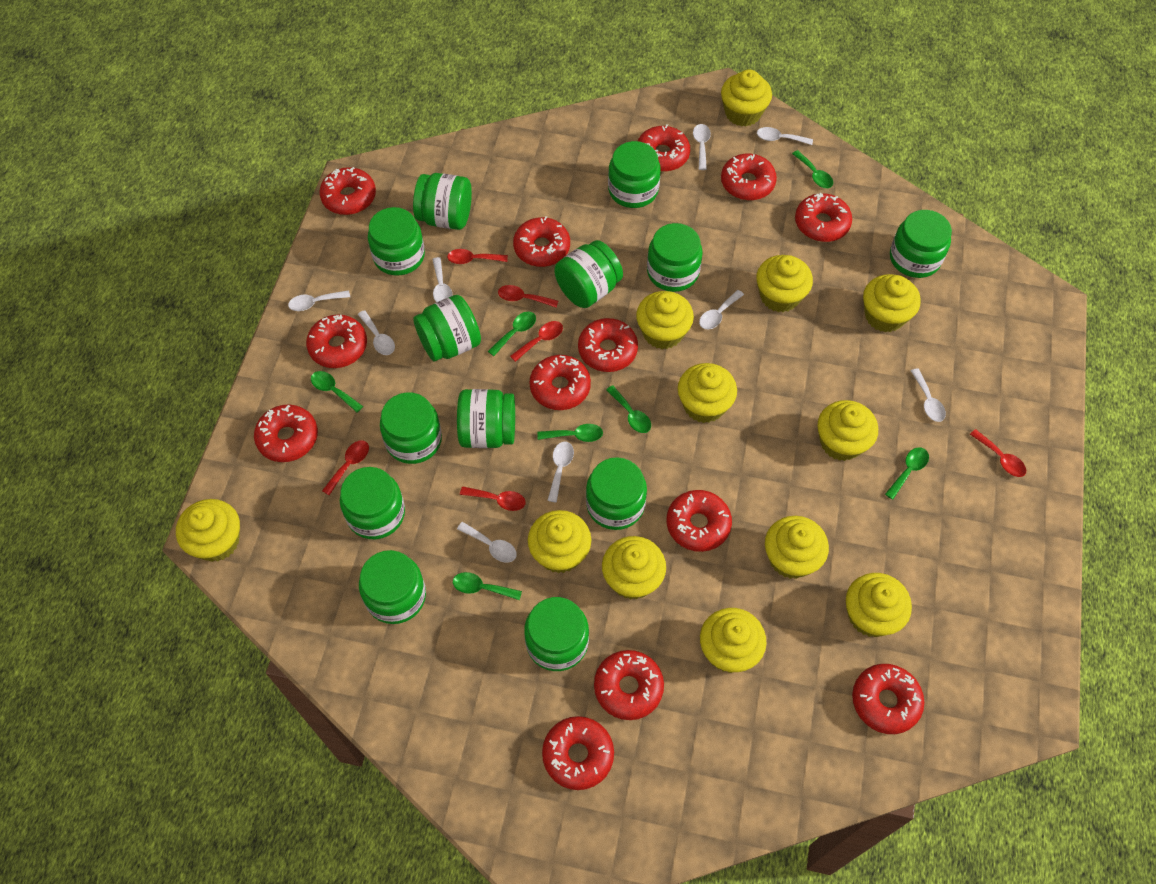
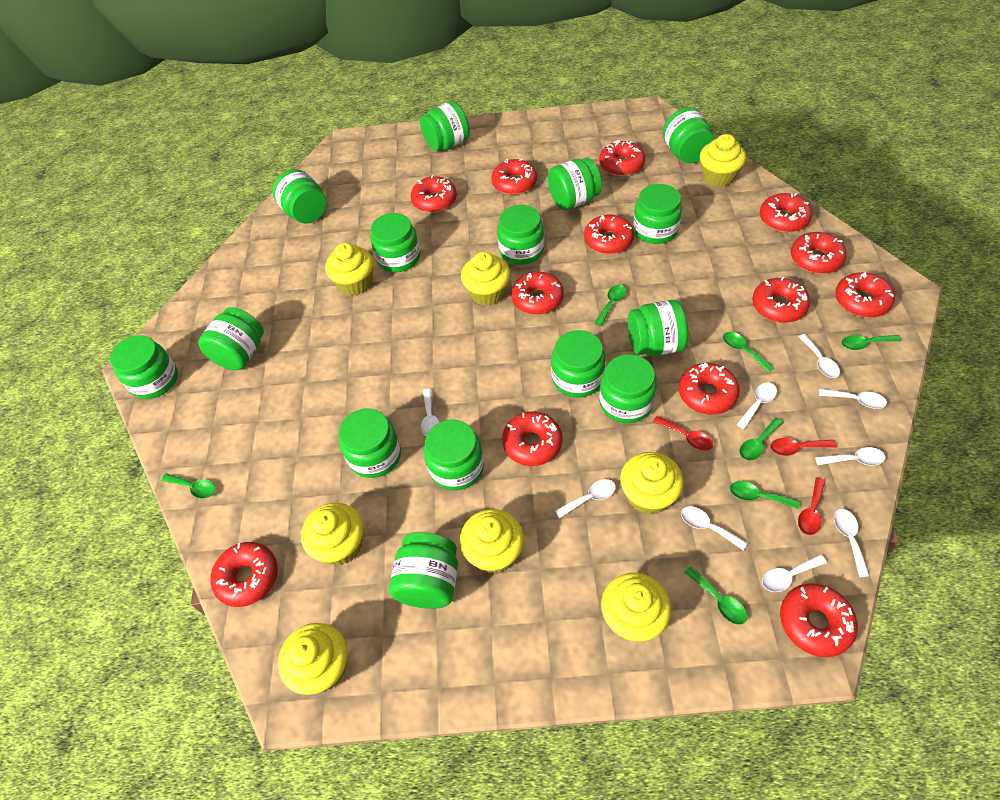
green jar: 13 -> 15
red spoon: 6 -> 3
yellow cupcake: 12 -> 8

